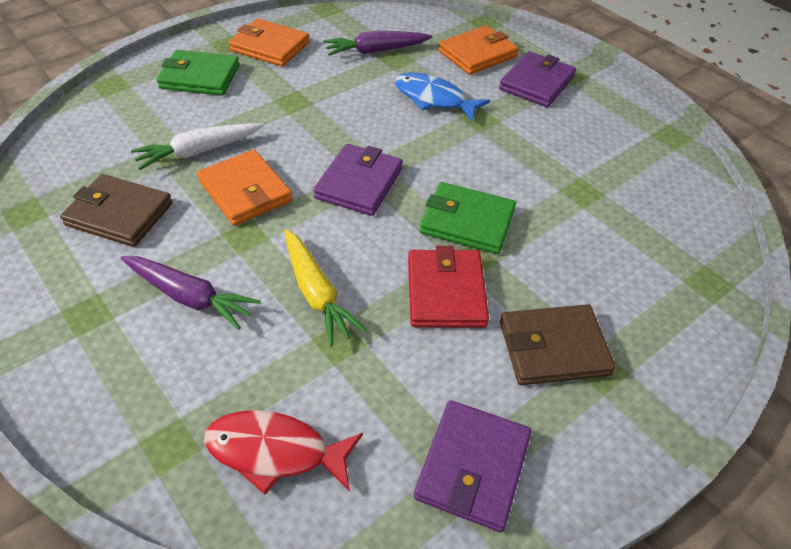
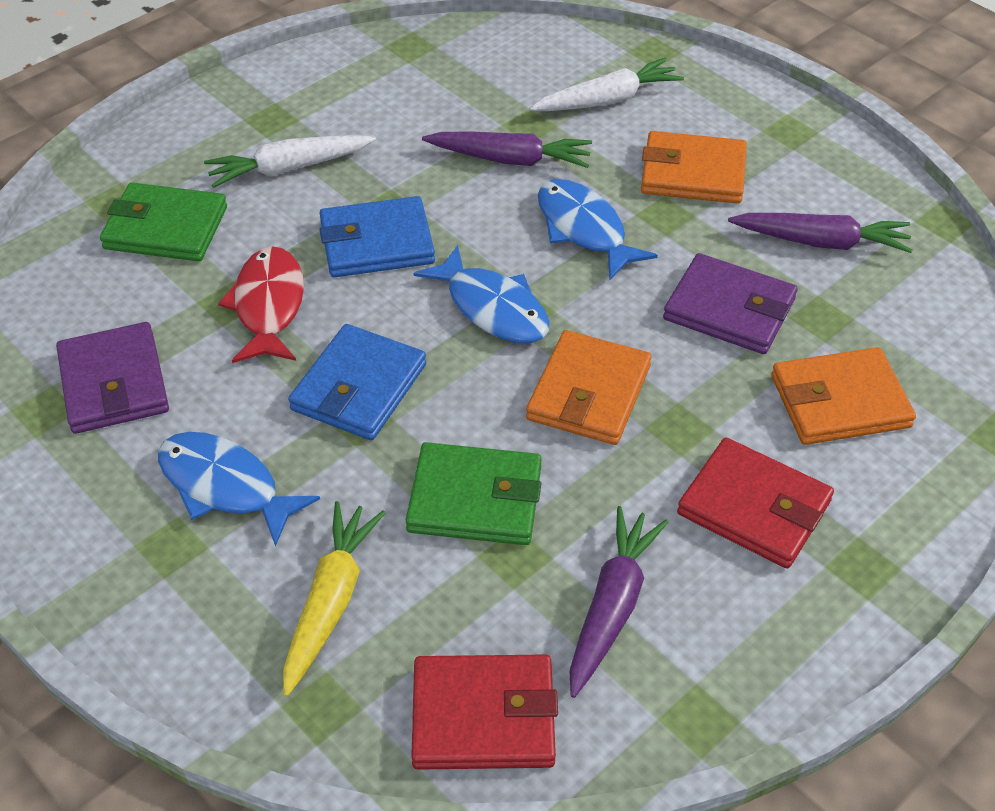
blue fish: 1 -> 3
blue wallet: 0 -> 2
brown wallet: 2 -> 0
purple carrot: 2 -> 3
purple wallet: 3 -> 2
red wallet: 1 -> 2
white carrot: 1 -> 2

